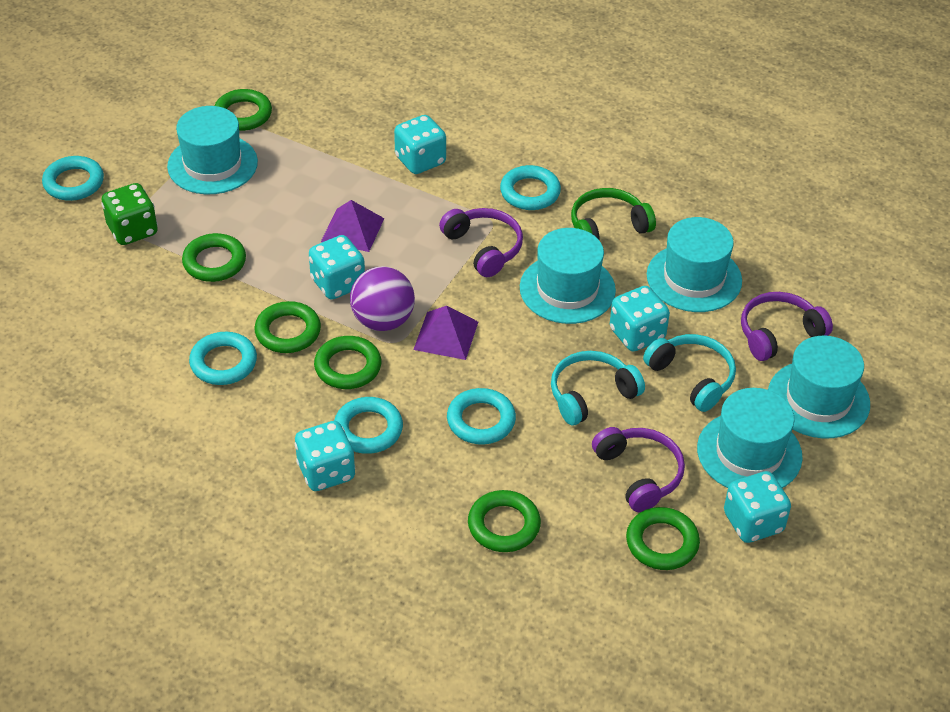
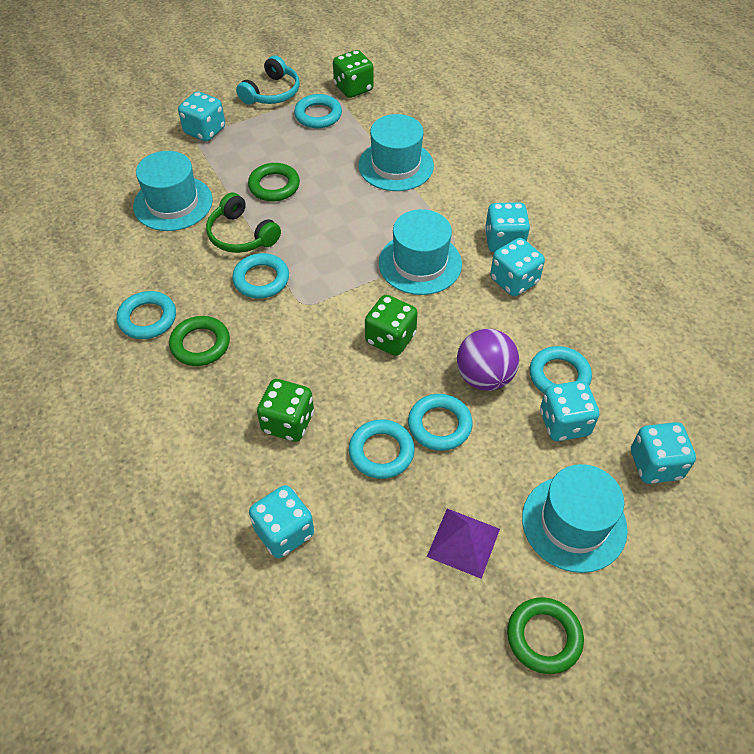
green dice: 1 -> 3
green ring: 6 -> 3
purple headphones: 3 -> 0
purple pyramid: 2 -> 1
turquoise dice: 5 -> 6
turquoise hat: 5 -> 4
turquoise headphones: 2 -> 1
turquoise ring: 5 -> 6

